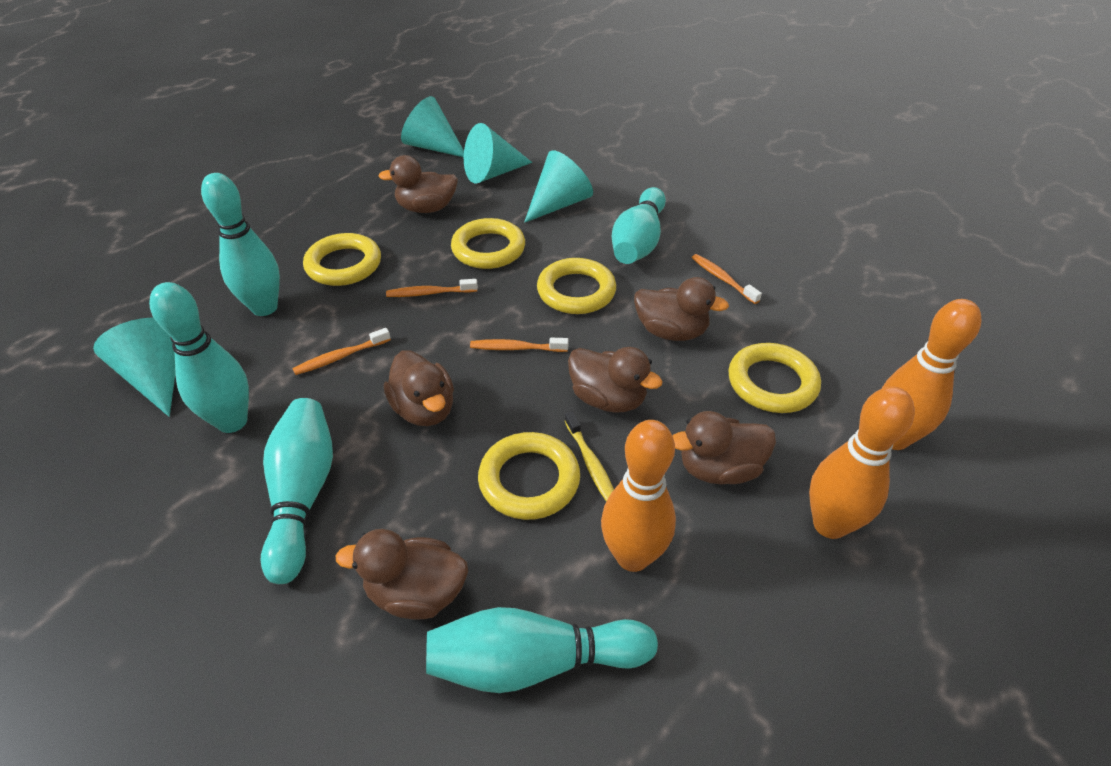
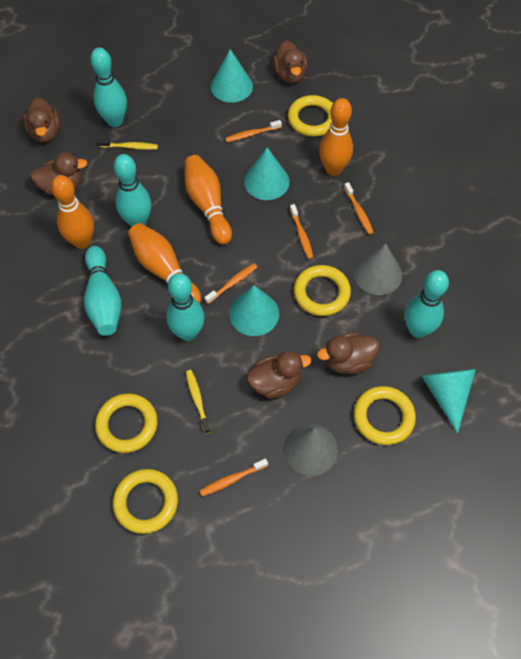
brown duck: 6 -> 5
grey cone: 0 -> 2
orange bowling pin: 3 -> 4
orange toothbrush: 4 -> 5
yellow toothbrush: 1 -> 2

